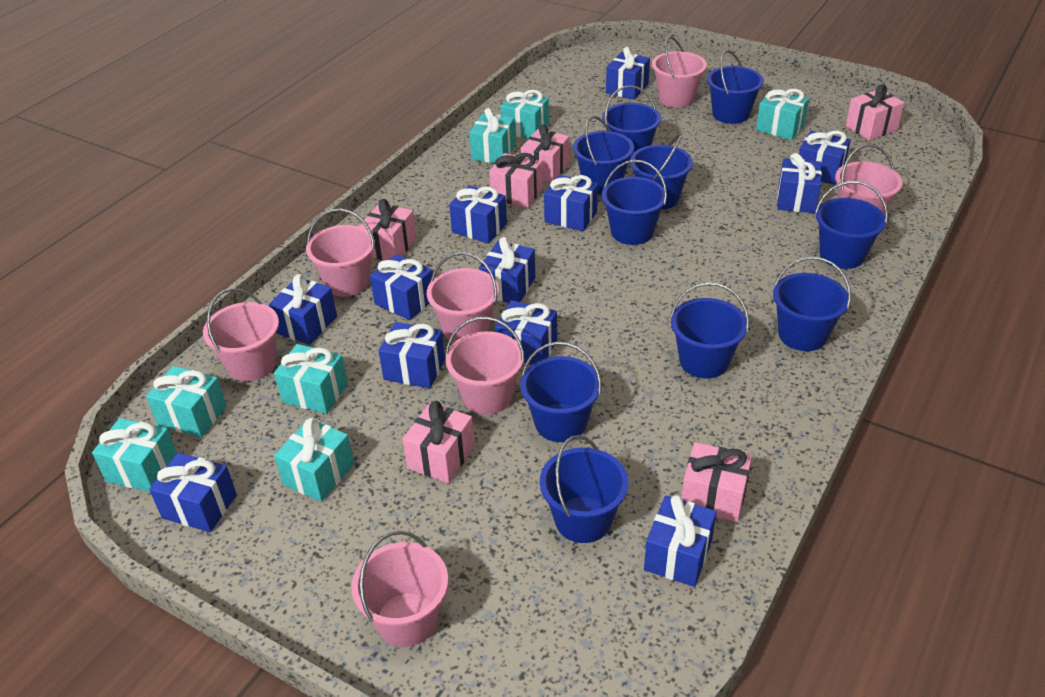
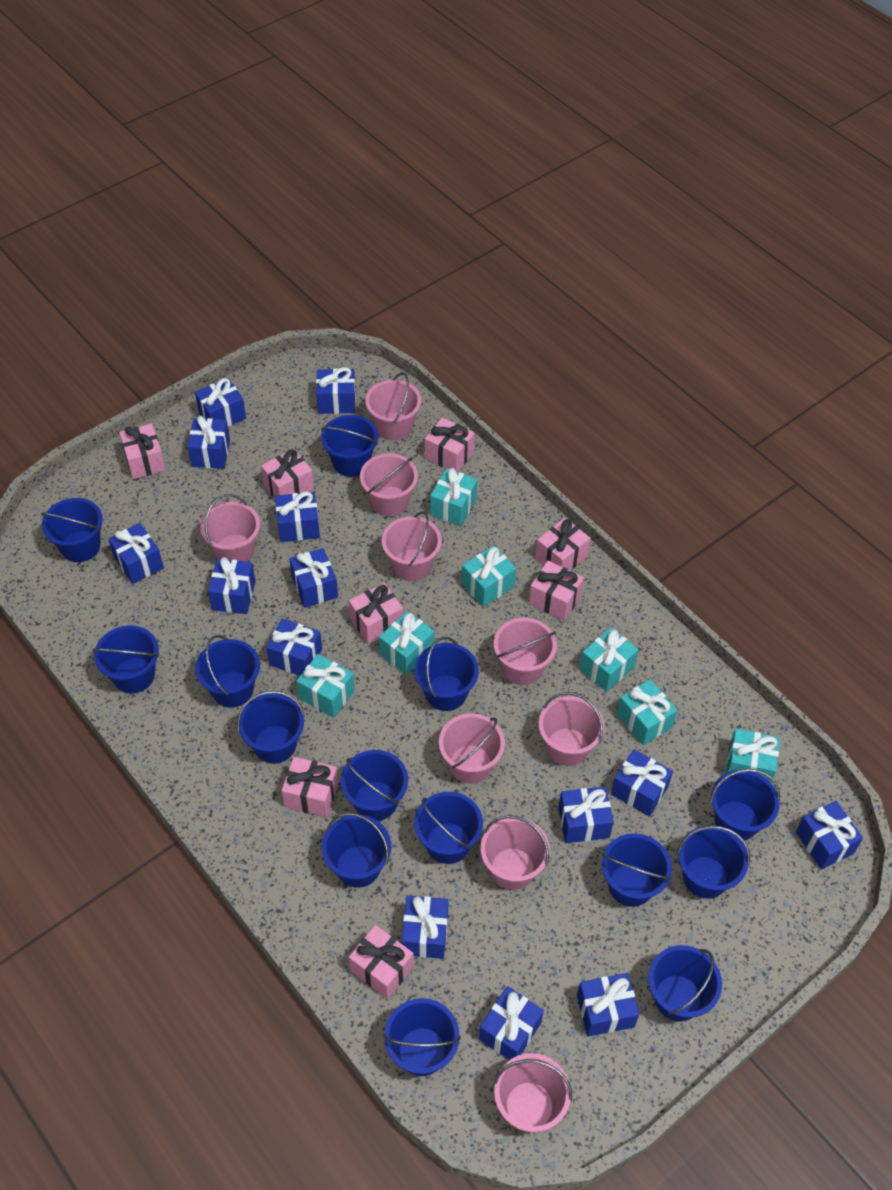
blue bucket: 10 -> 14
blue gift: 12 -> 14
pink bucket: 7 -> 9
pink gift: 6 -> 8

